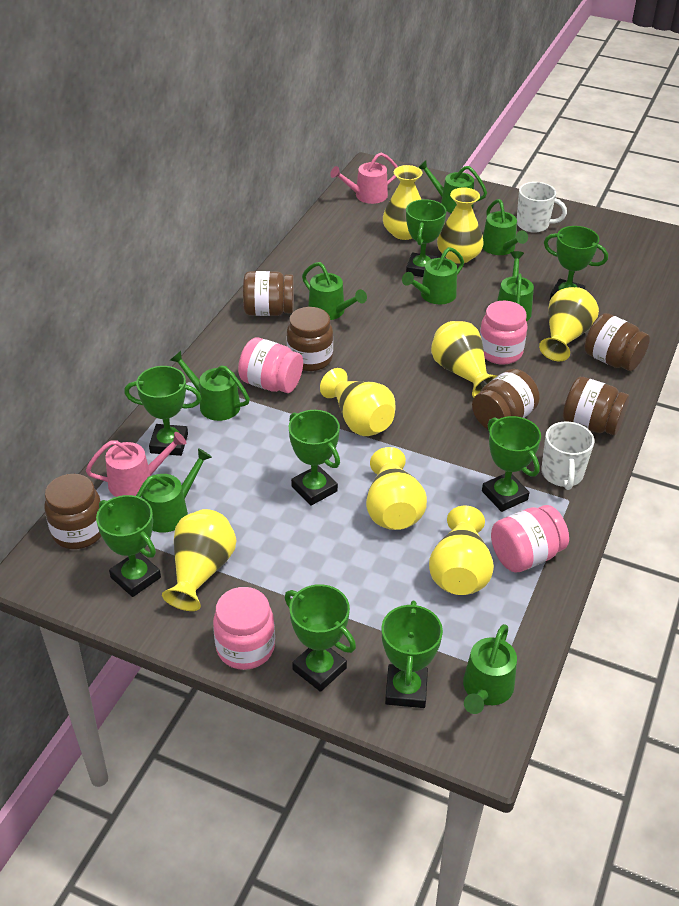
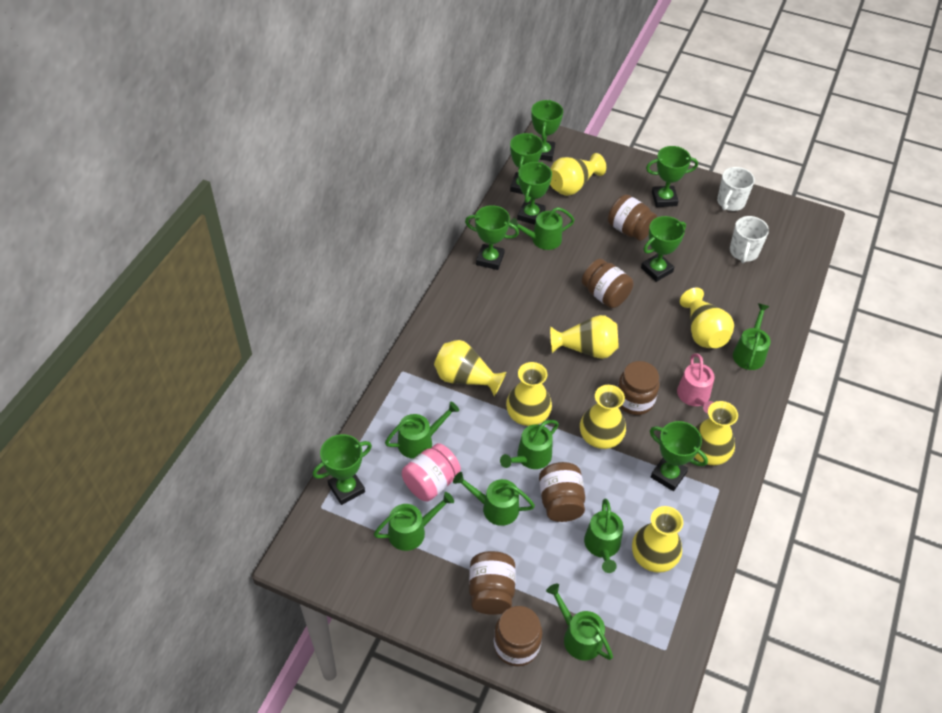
pink jar: 4 -> 1
pink watering can: 2 -> 1

